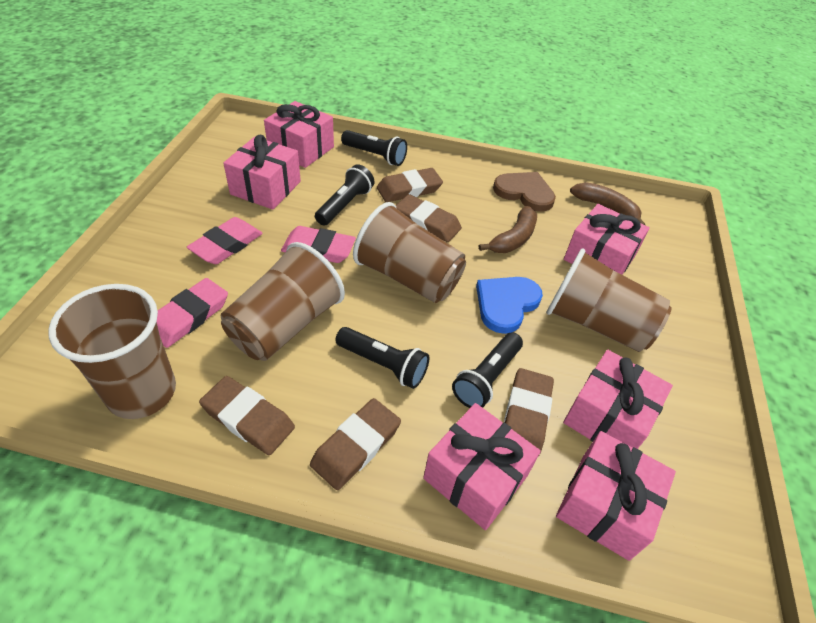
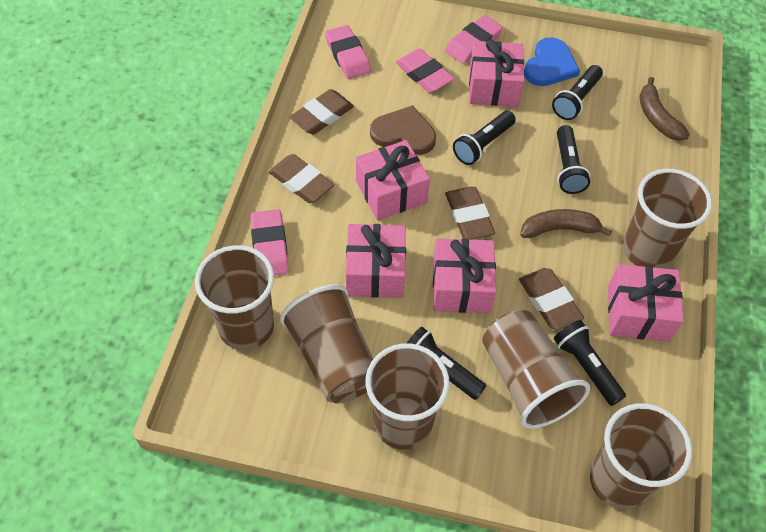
black flashlight: 4 -> 5
brown cup: 4 -> 6
brown eraser: 5 -> 4
pink eraser: 3 -> 4
pink gift: 6 -> 5

